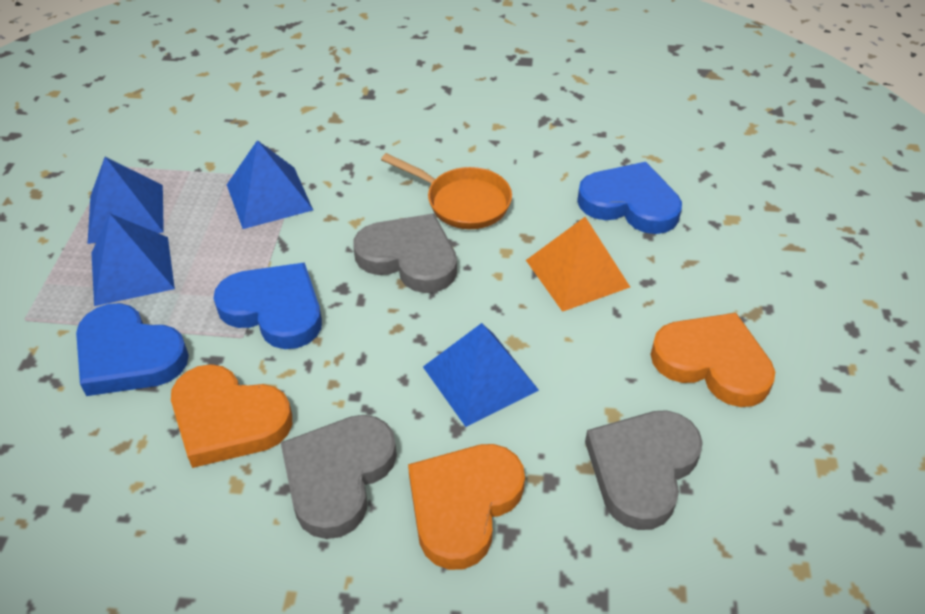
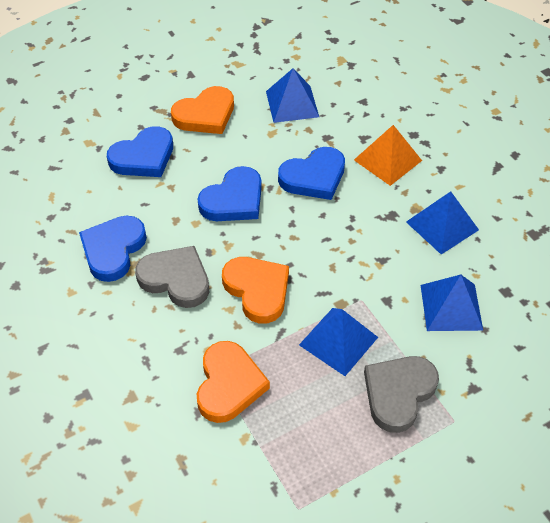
blue heart: 3 -> 4
grey heart: 3 -> 2
orange pan: 1 -> 0

